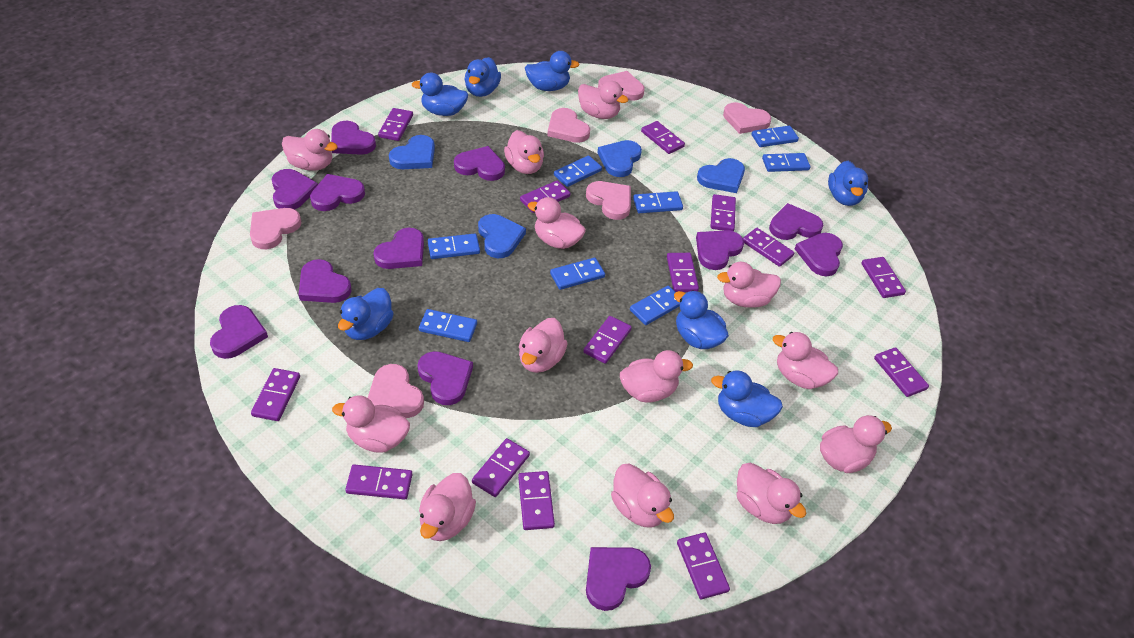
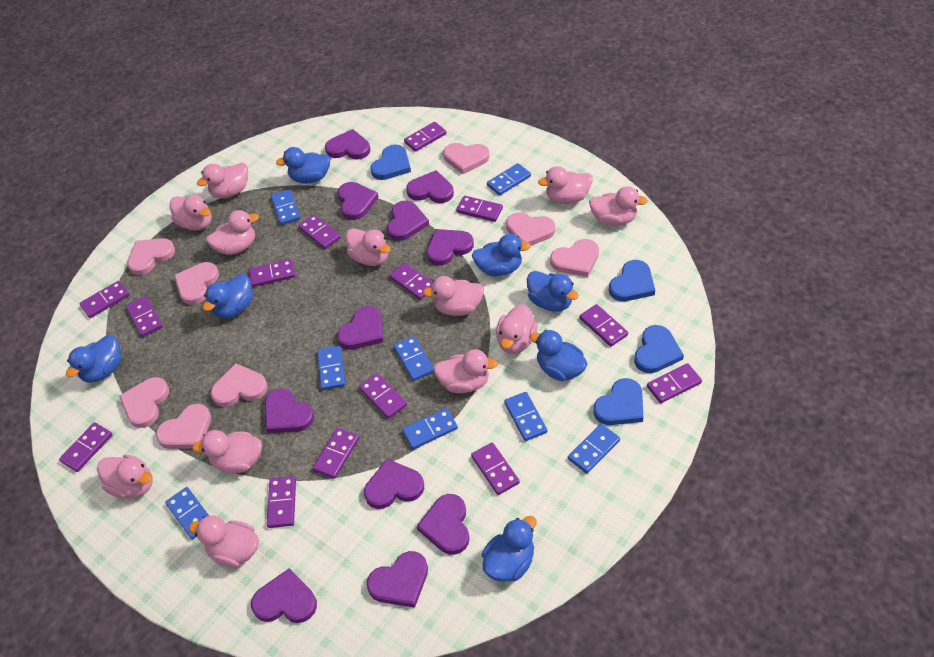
pink duck: 13 -> 12
pink heart: 6 -> 8
purple heart: 12 -> 11

